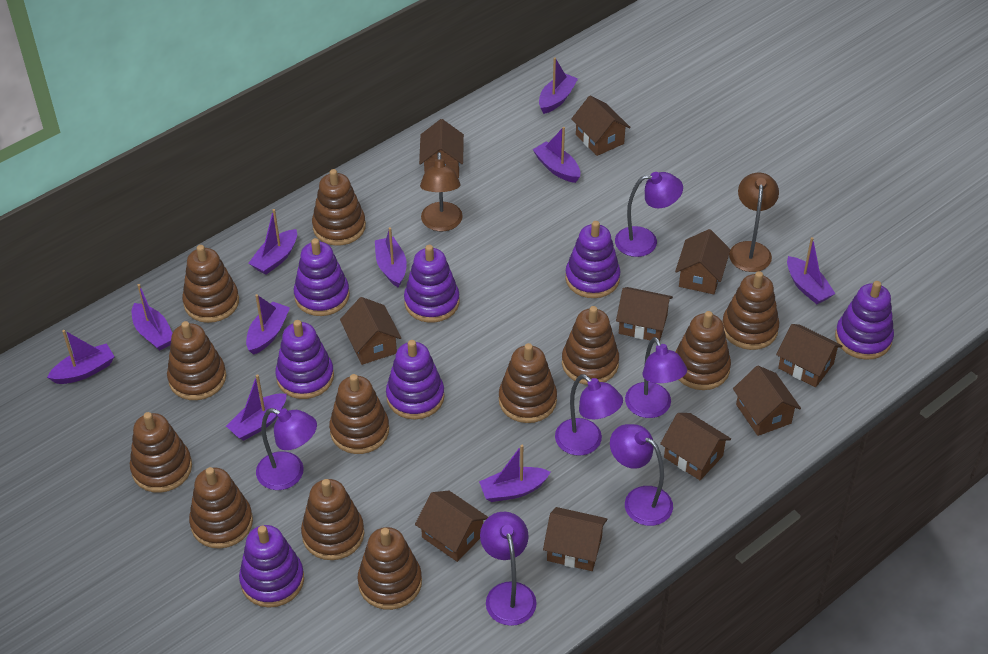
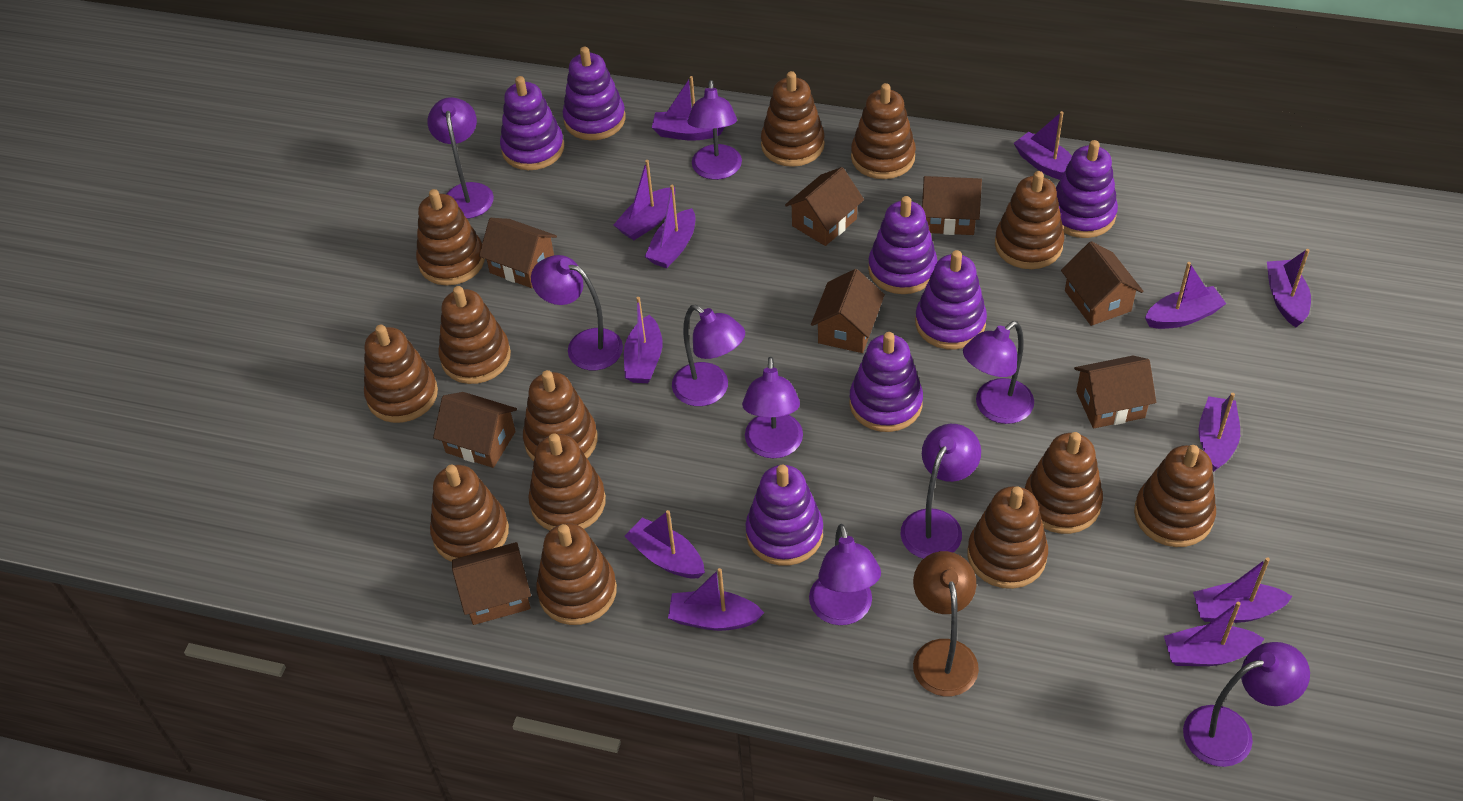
brown house: 10 -> 8
brown lamp: 2 -> 1
brown stacking toy: 12 -> 13
purple boat: 10 -> 12
purple lamp: 6 -> 9

